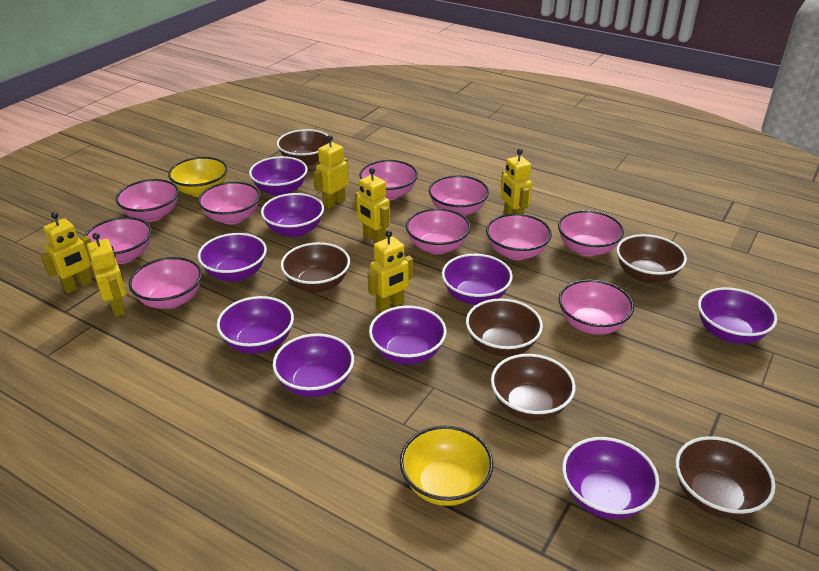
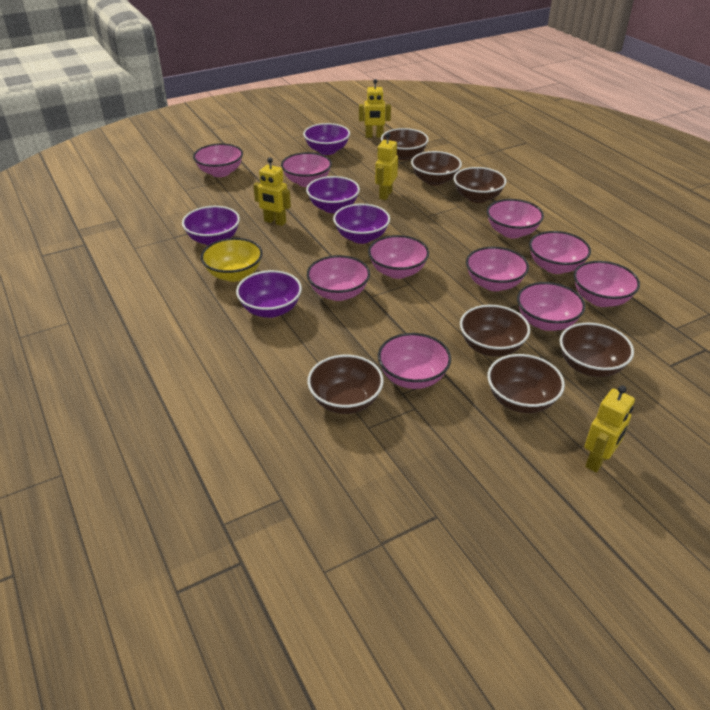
brown bowl: 6 -> 7
purple bowl: 9 -> 5
yellow bowl: 2 -> 1
yellow robot: 6 -> 4

